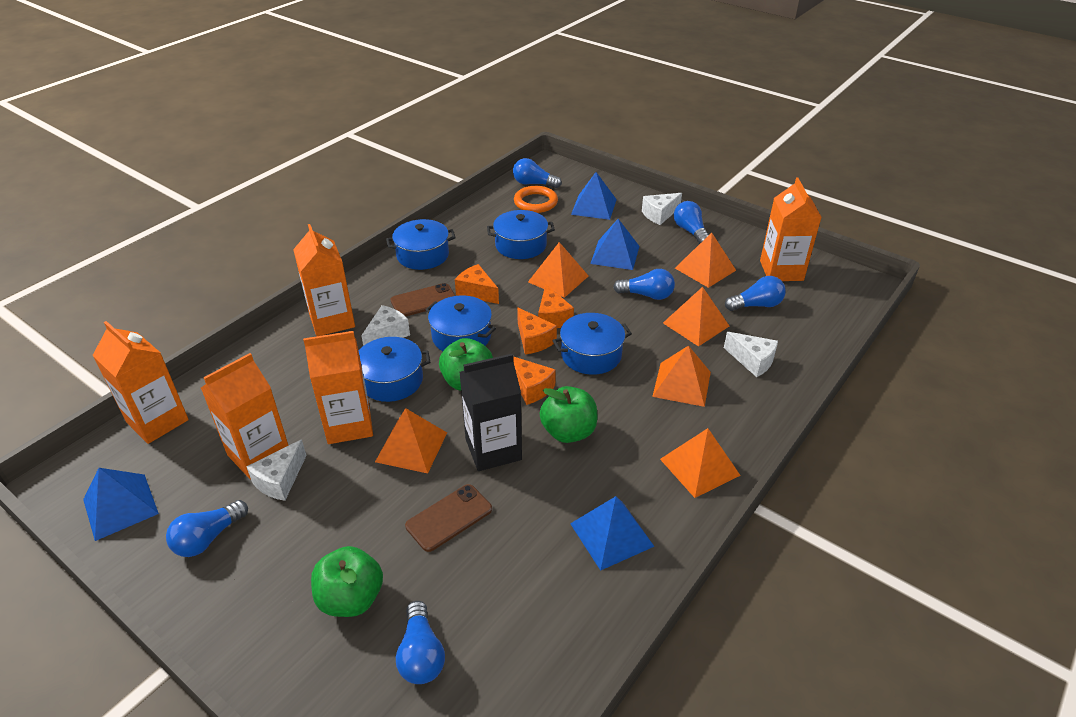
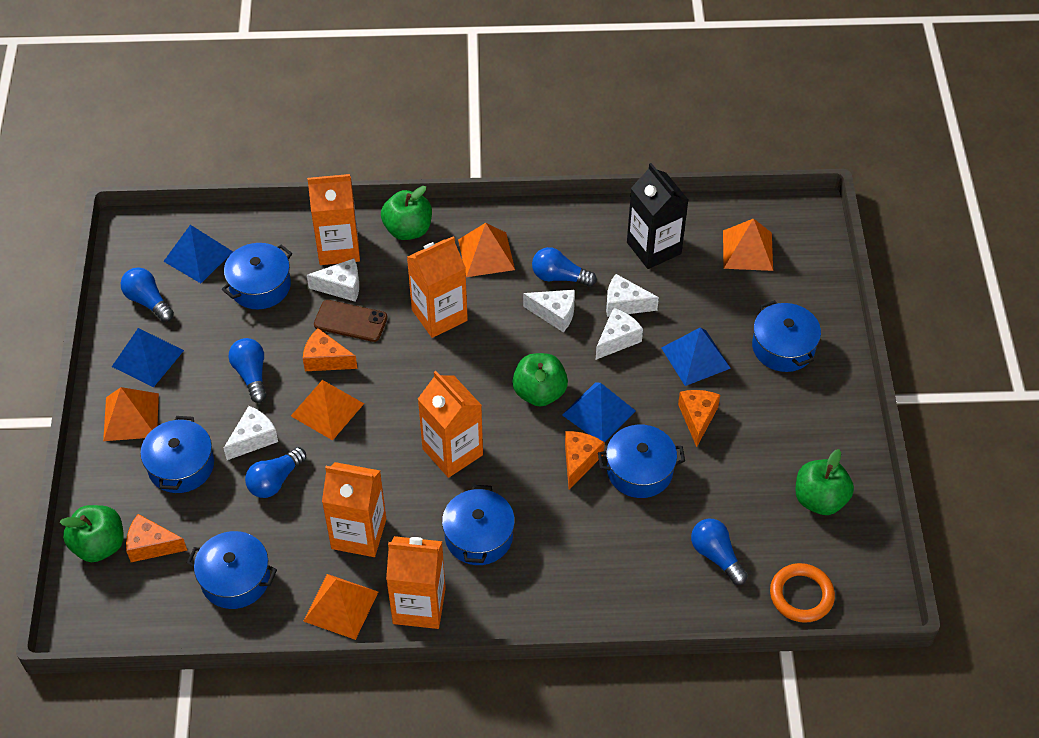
blue light bulb: 6 -> 5
blue pot: 5 -> 6
brown phone: 2 -> 1
green apple: 3 -> 4
orange pyramid: 6 -> 5
white cheese: 4 -> 5

